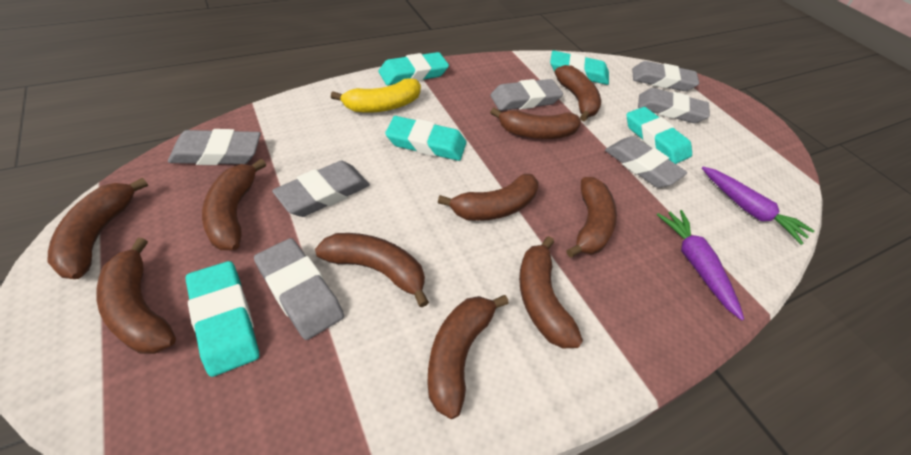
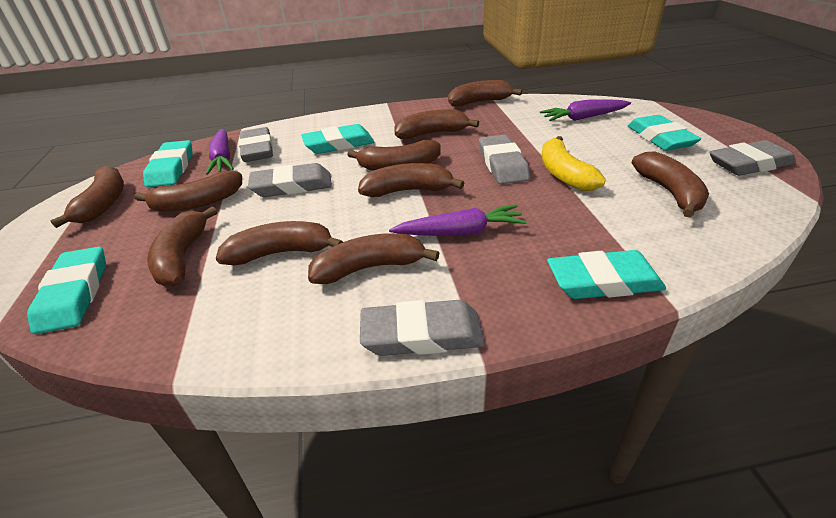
grey eraser: 7 -> 5
purple carrot: 2 -> 3

